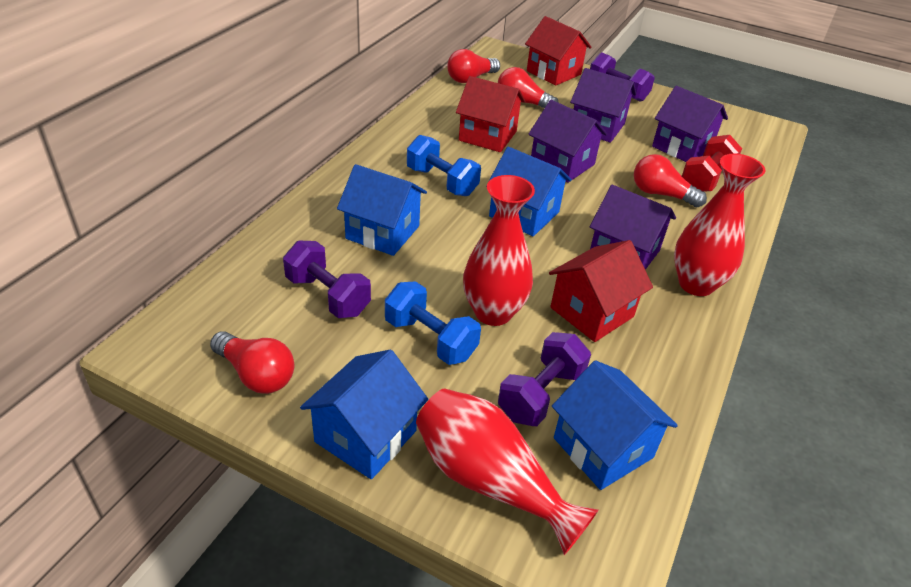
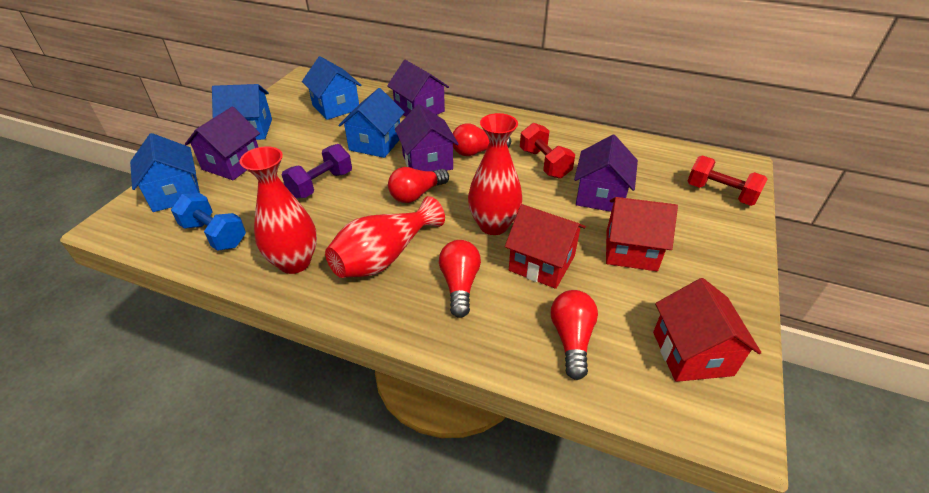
blue dumbbell: 2 -> 1
purple dumbbell: 3 -> 1
red dumbbell: 1 -> 2

